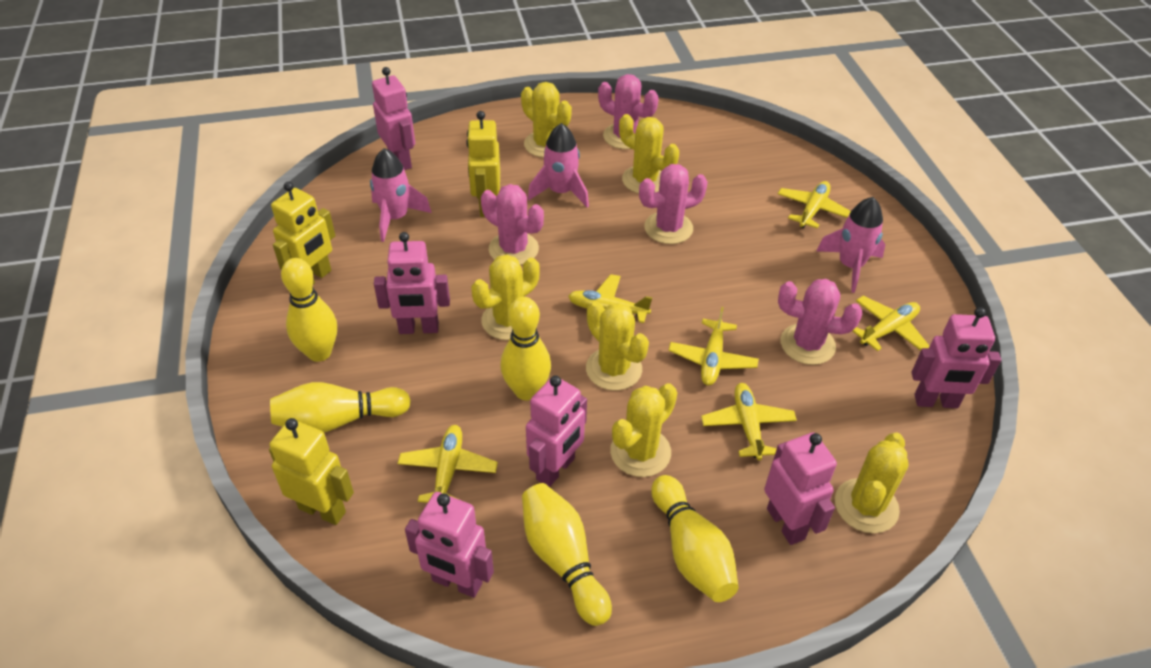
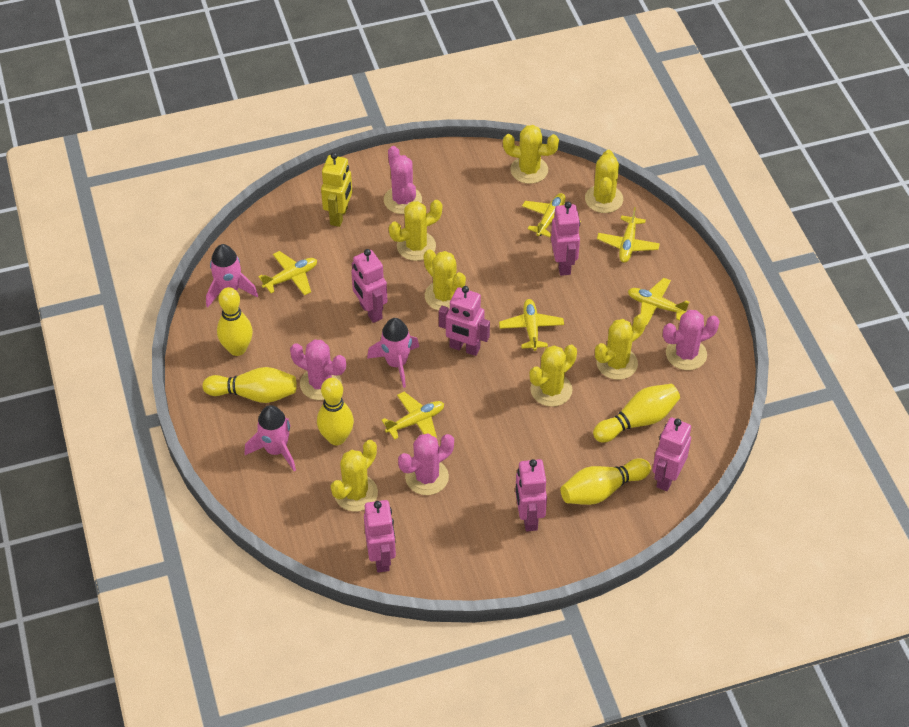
yellow cactus: 6 -> 7
yellow robot: 3 -> 1

